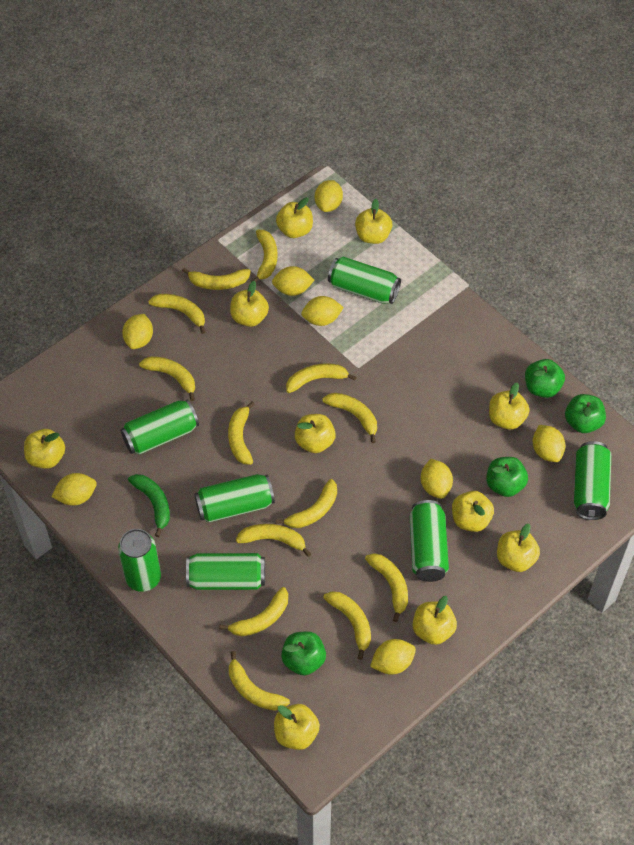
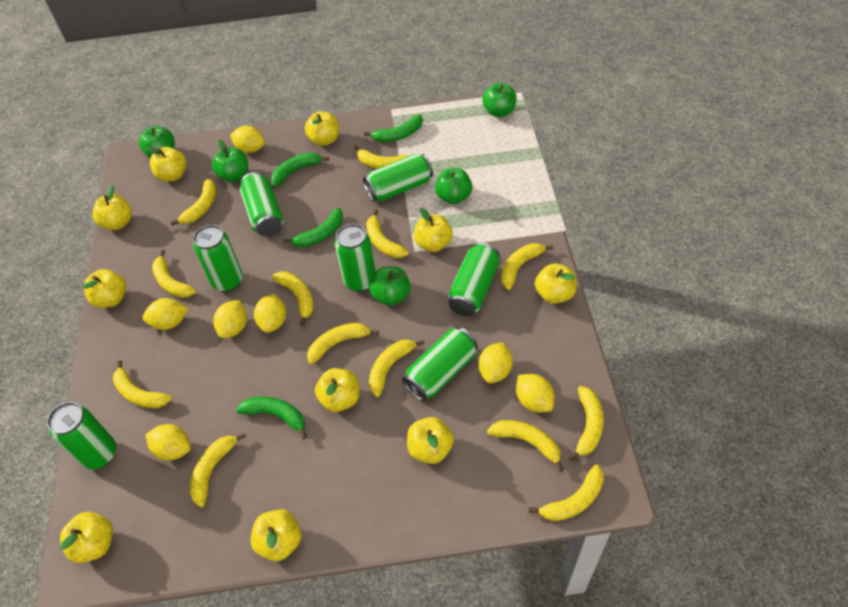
green apple: 4 -> 5
green banana: 1 -> 4
yellow lemon: 8 -> 7

